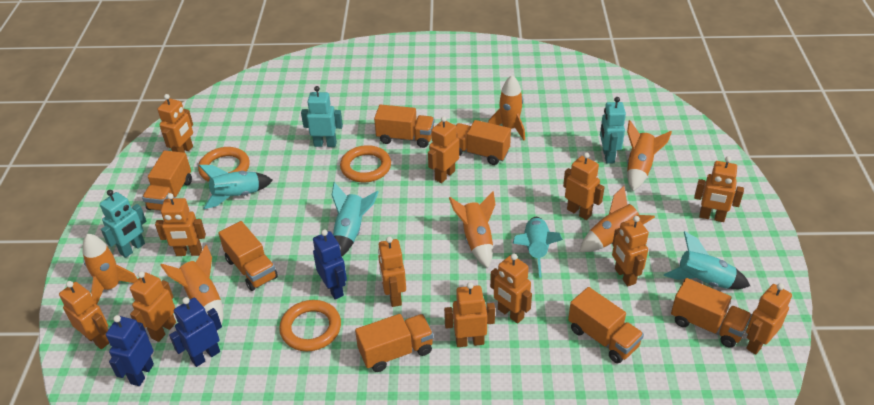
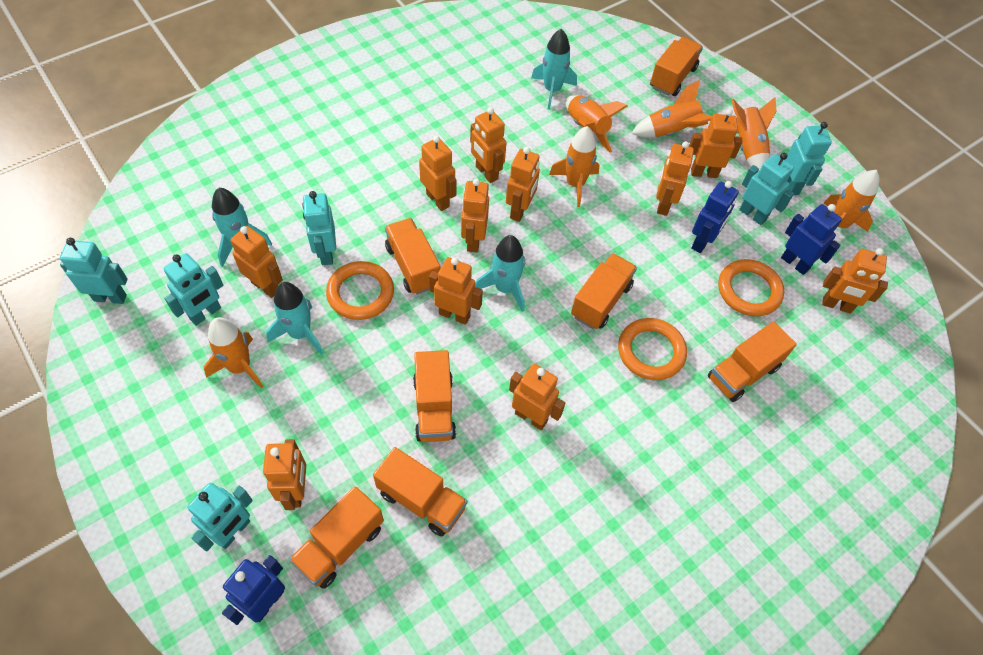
orange robot: 12 -> 11
turquoise robot: 3 -> 6

